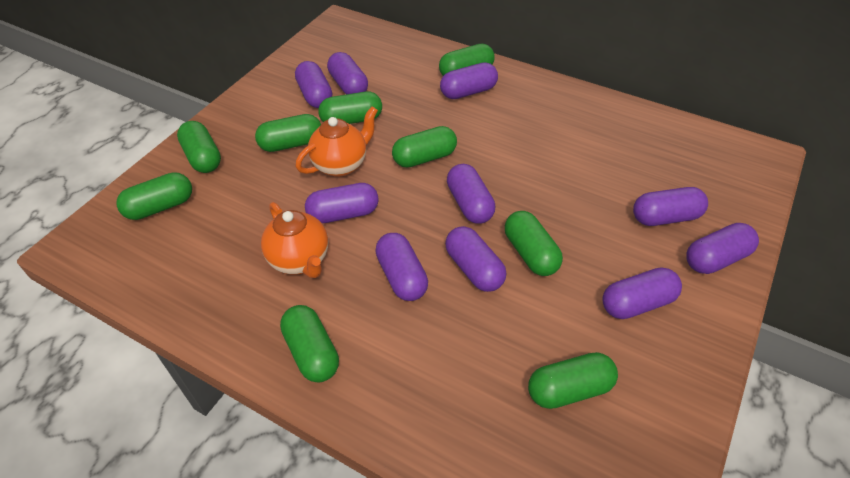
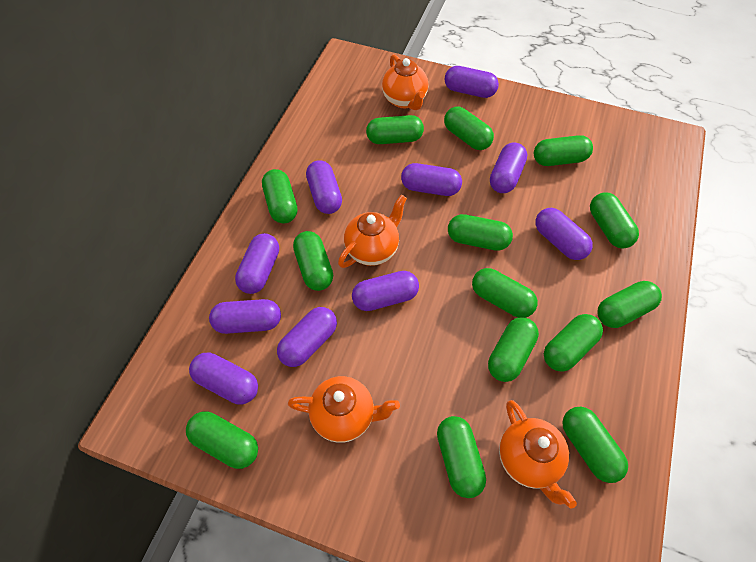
green capsule: 9 -> 14
orange teapot: 2 -> 4

